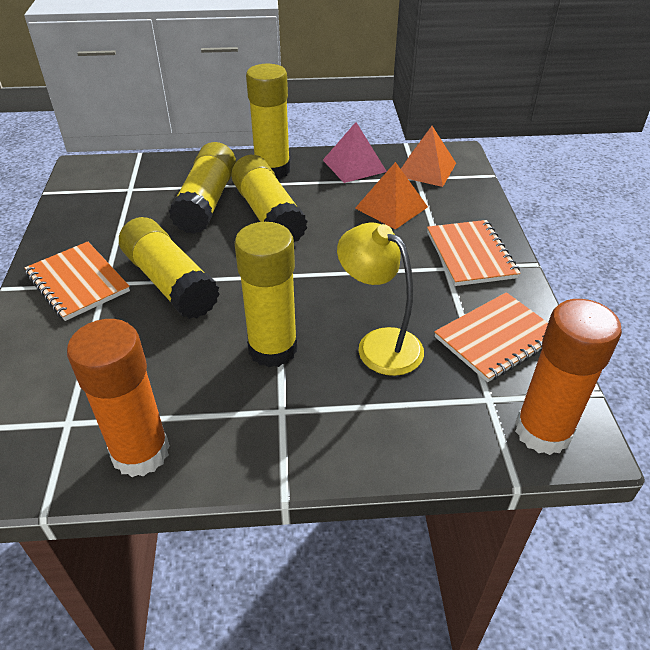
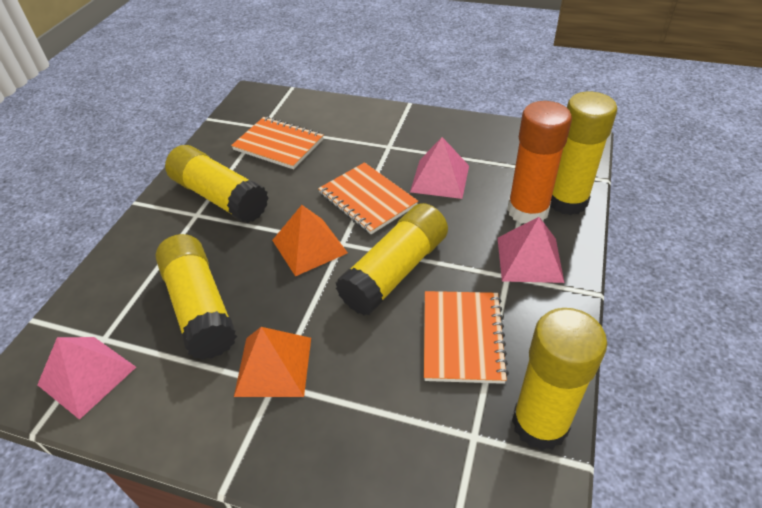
orange glue stick: 2 -> 1
pink pyramid: 1 -> 3
yellow lamp: 1 -> 0

